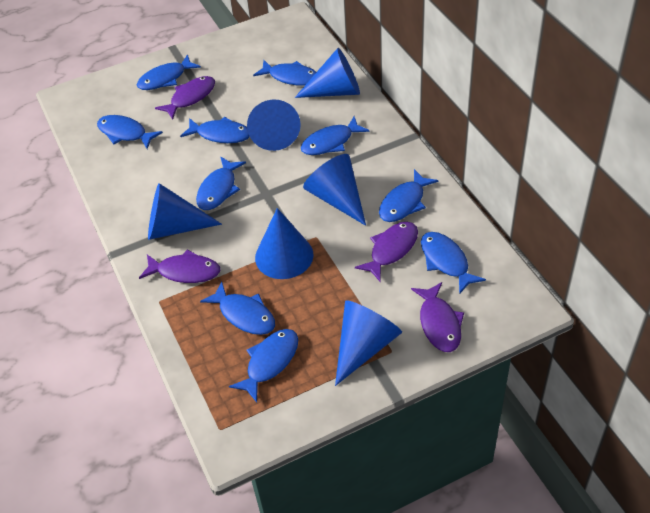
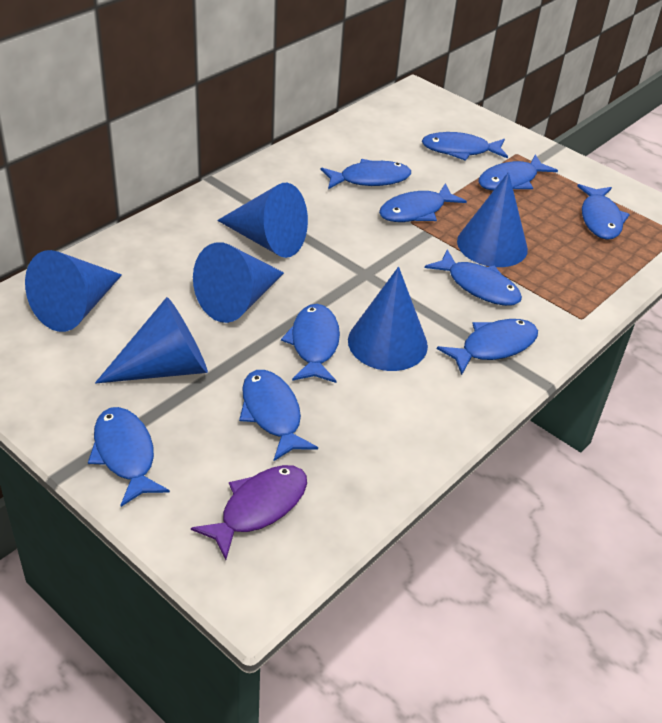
purple fish: 4 -> 1

